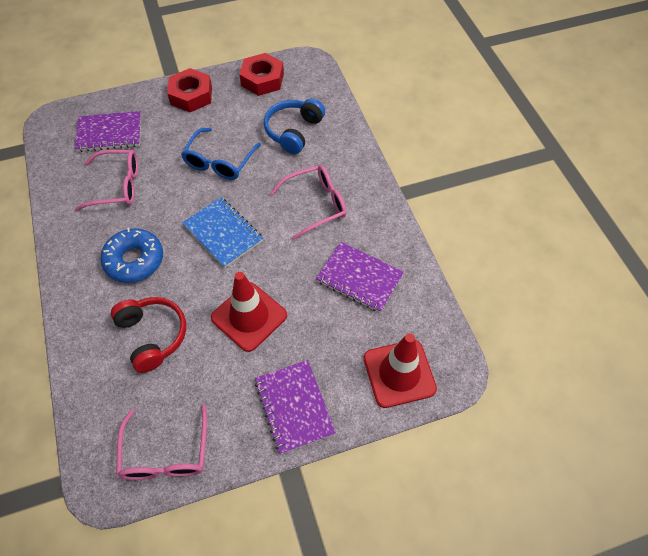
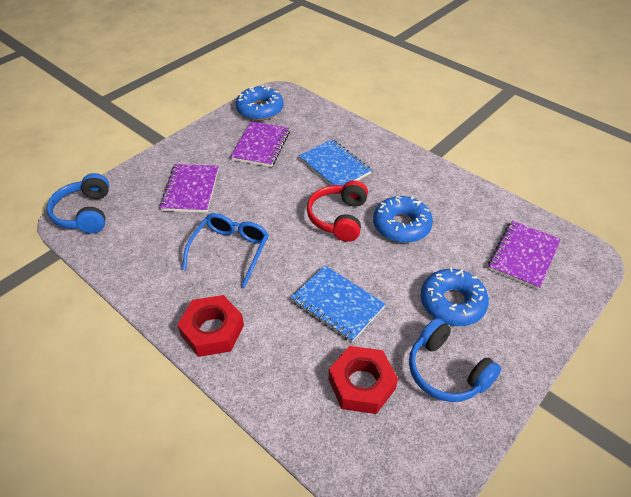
blue donut: 1 -> 3
blue headphones: 1 -> 2
blue notebook: 1 -> 2
pink glasses: 3 -> 0
red traffic cone: 2 -> 0

